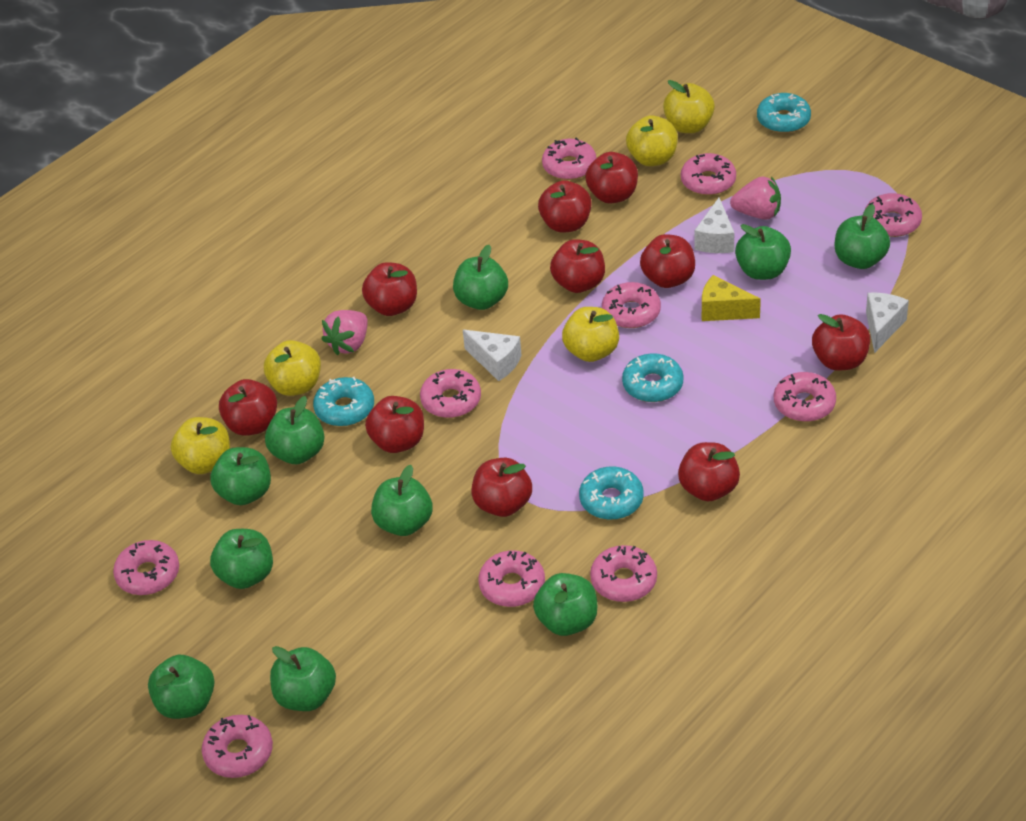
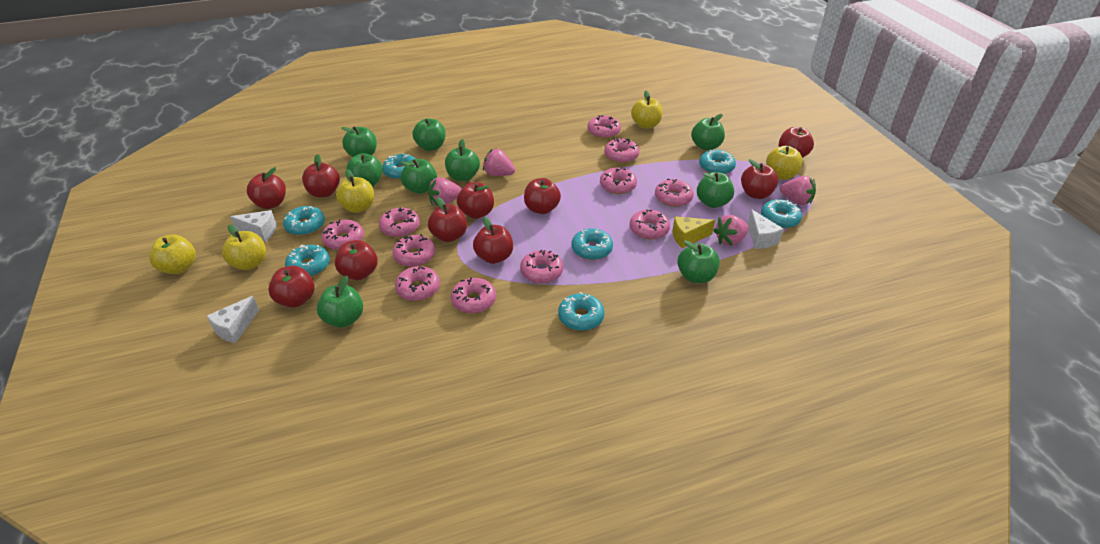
green apple: 10 -> 9
pink donut: 10 -> 11
pink strawberry: 2 -> 4
turquoise donut: 4 -> 7

